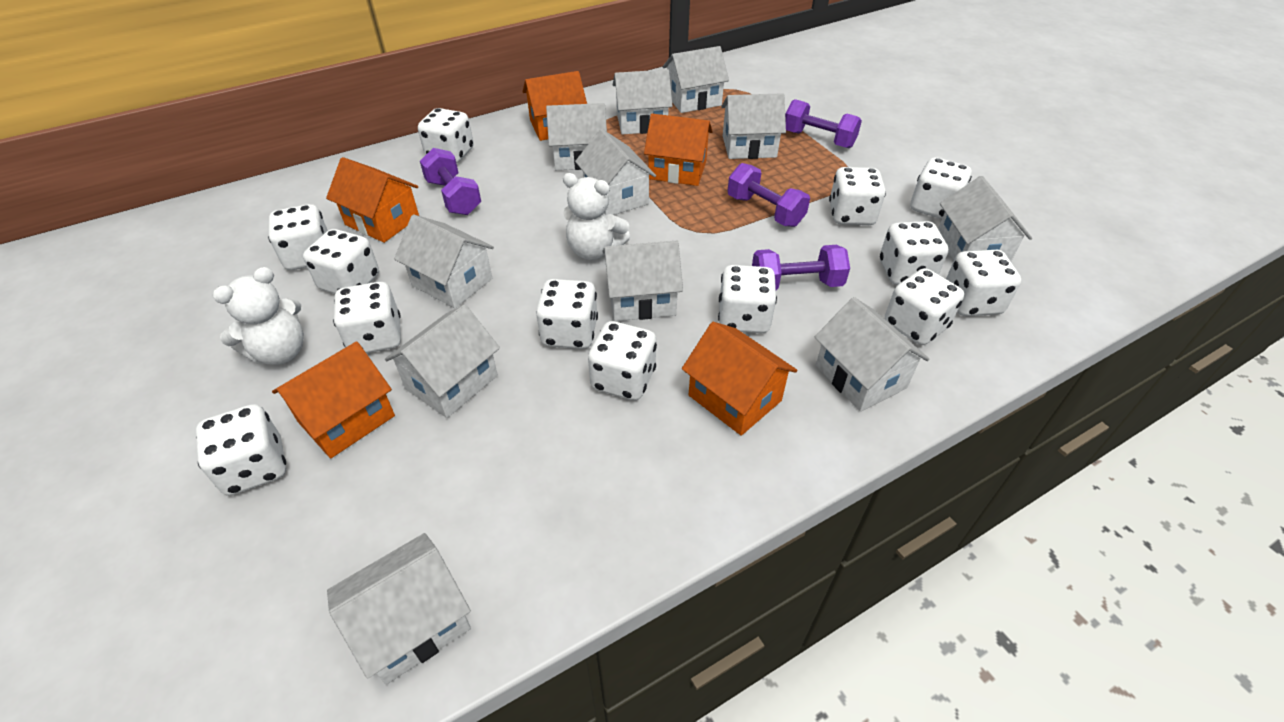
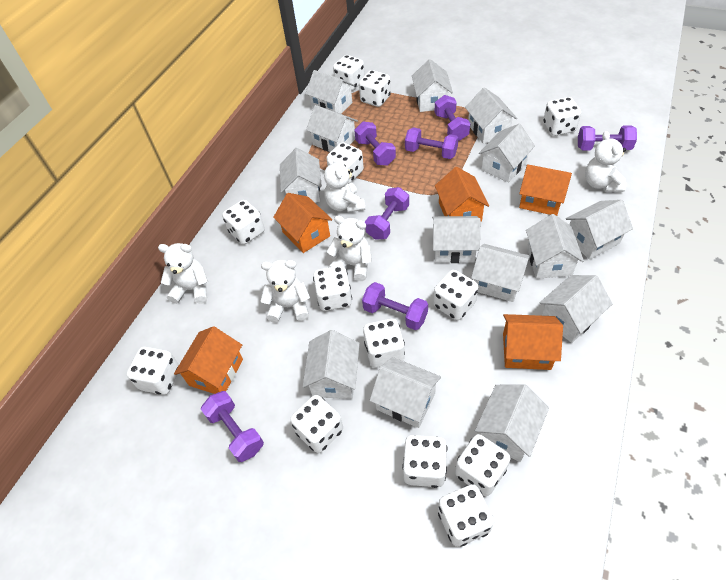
purple dumbbell: 4 -> 7
white house: 11 -> 14
white teddy bear: 2 -> 5

